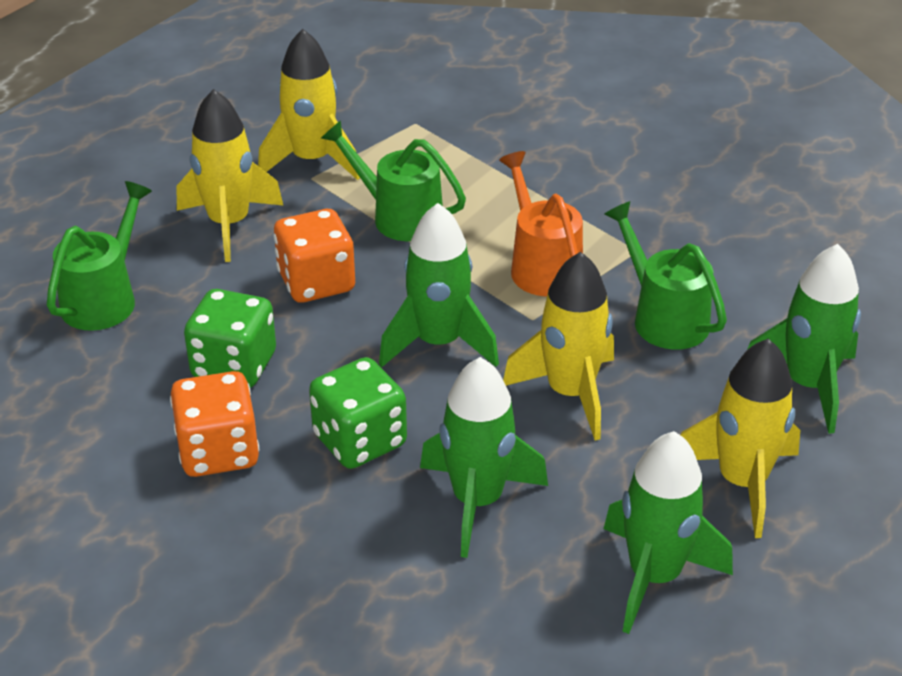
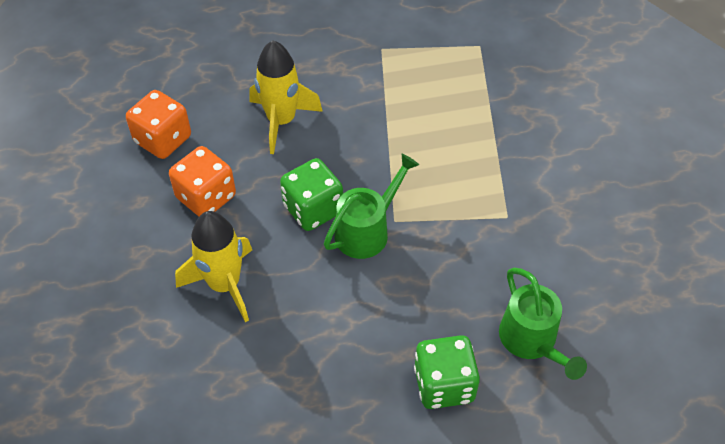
green rocket: 4 -> 0
green watering can: 3 -> 2
orange watering can: 1 -> 0
yellow rocket: 4 -> 2

